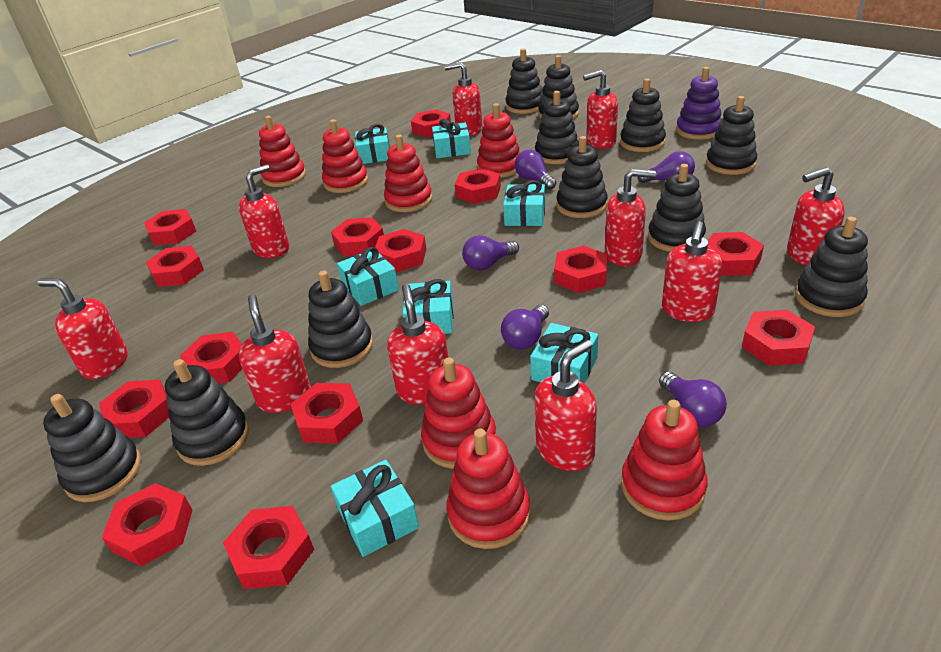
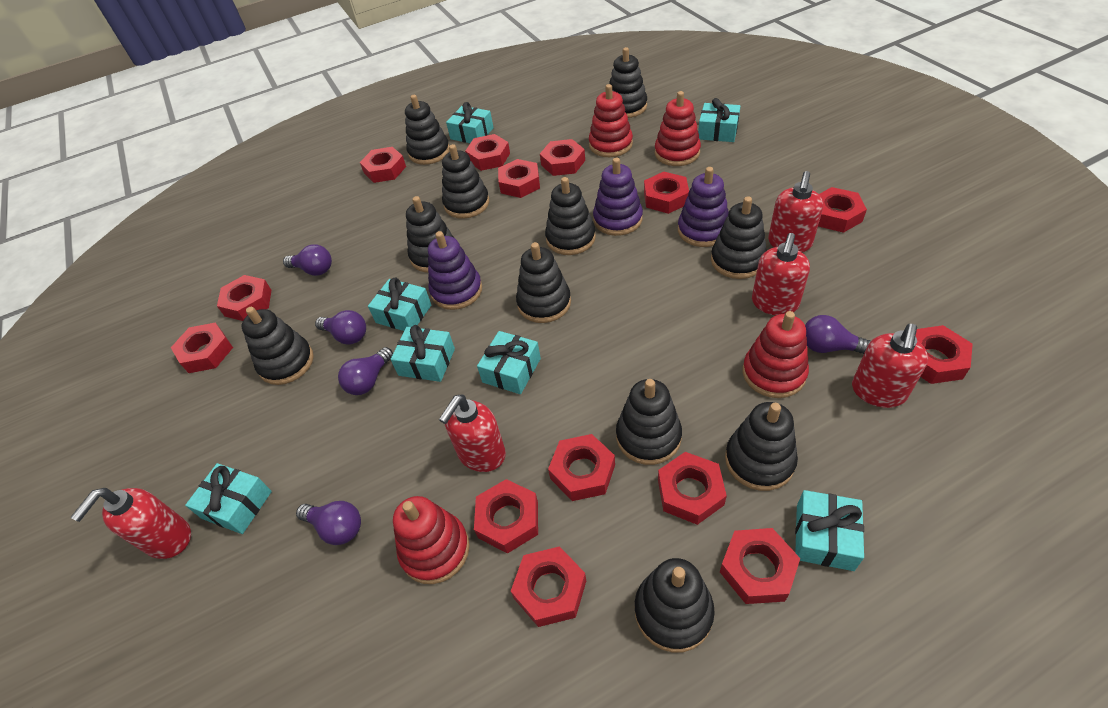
purple stacking toy: 1 -> 3
red soap dispenser: 10 -> 5
red stacking toy: 7 -> 4

